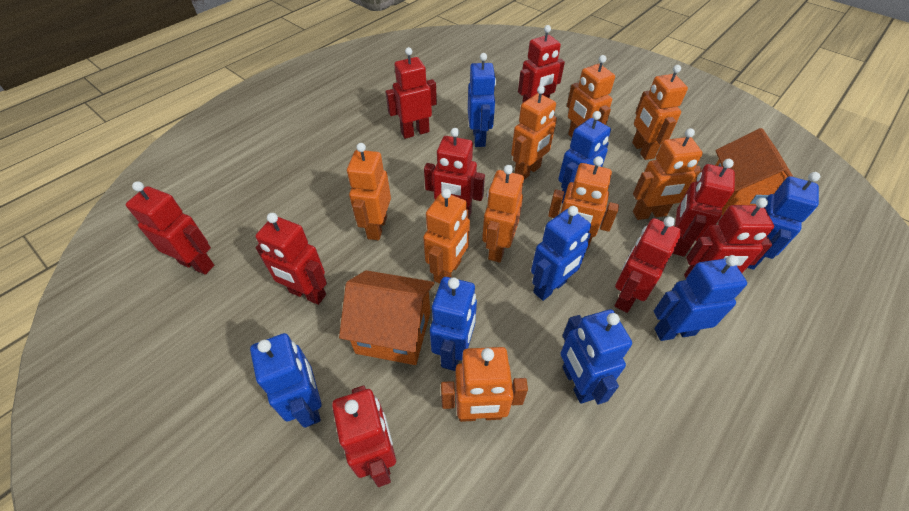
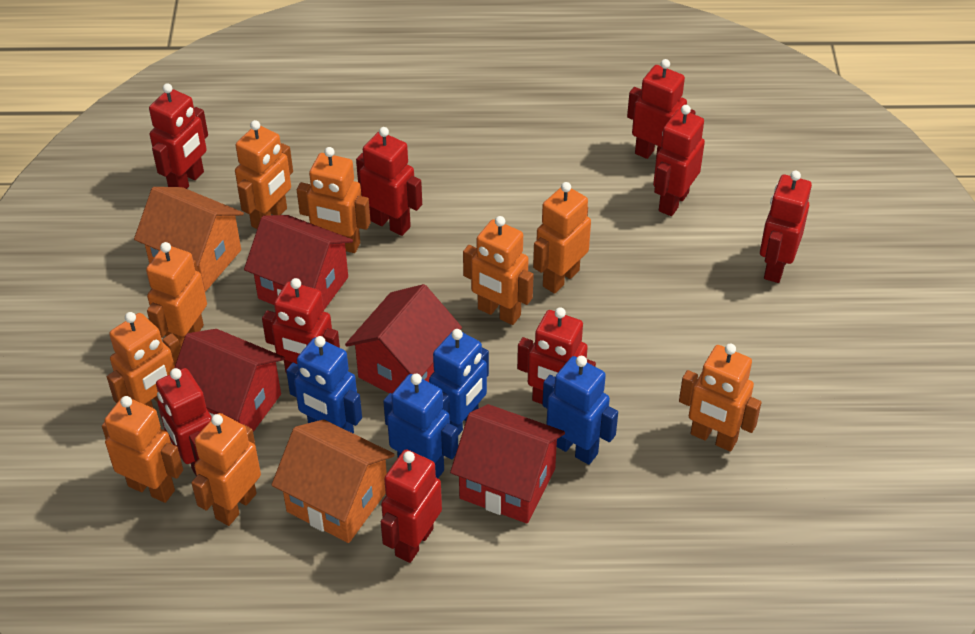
blue robot: 8 -> 4
red house: 0 -> 4

